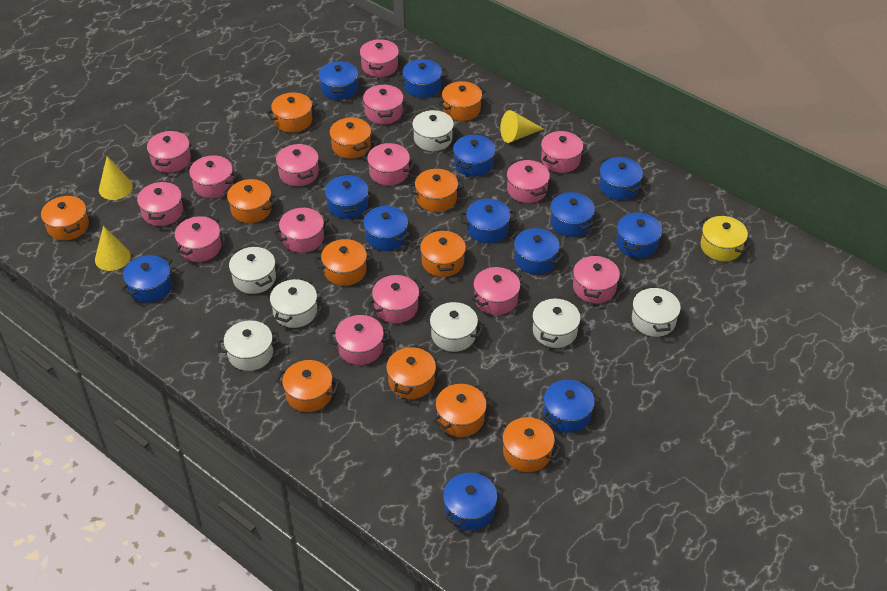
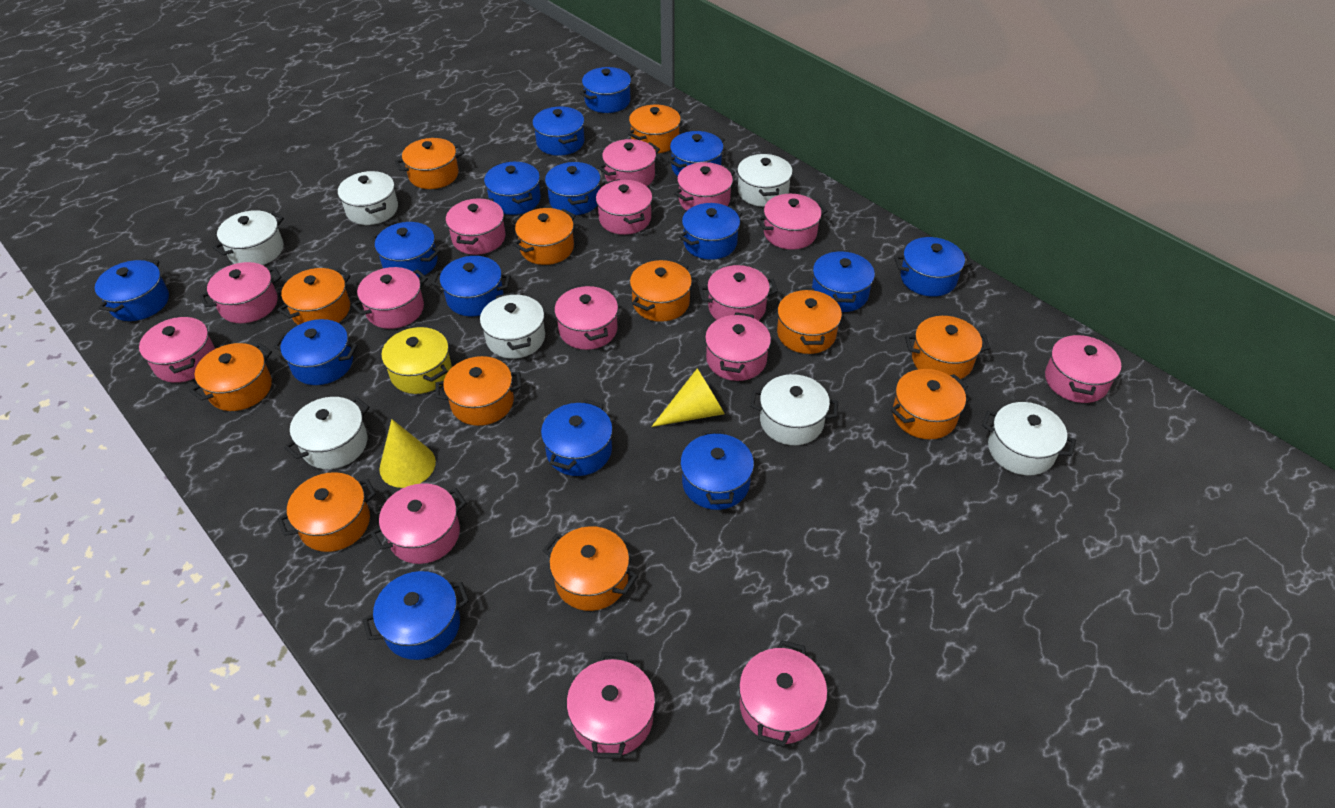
blue pot: 13 -> 15
yellow cone: 3 -> 2

